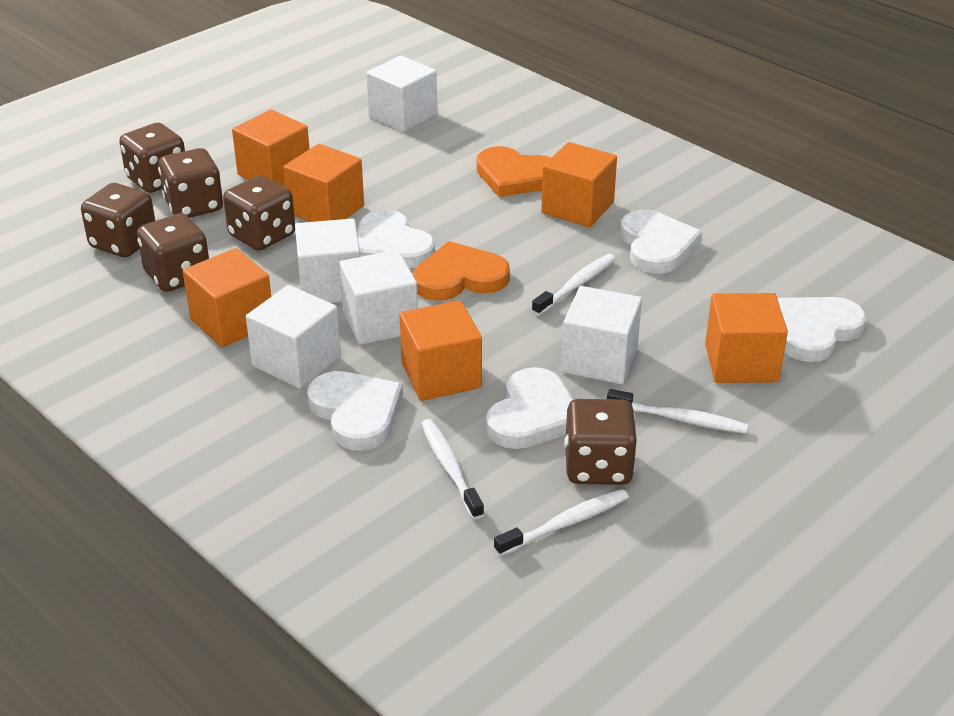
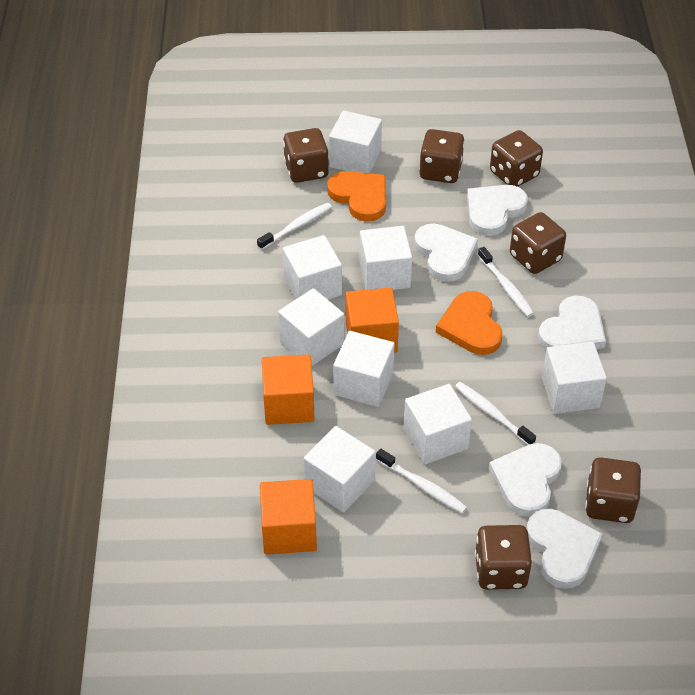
orange cube: 6 -> 3
white cube: 5 -> 8

